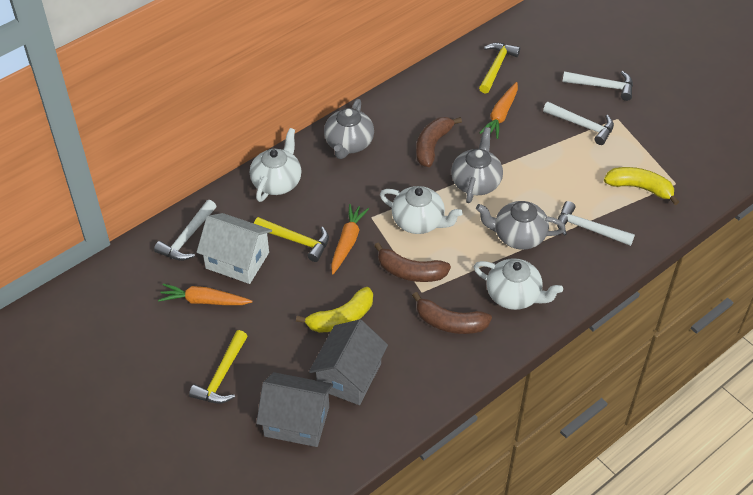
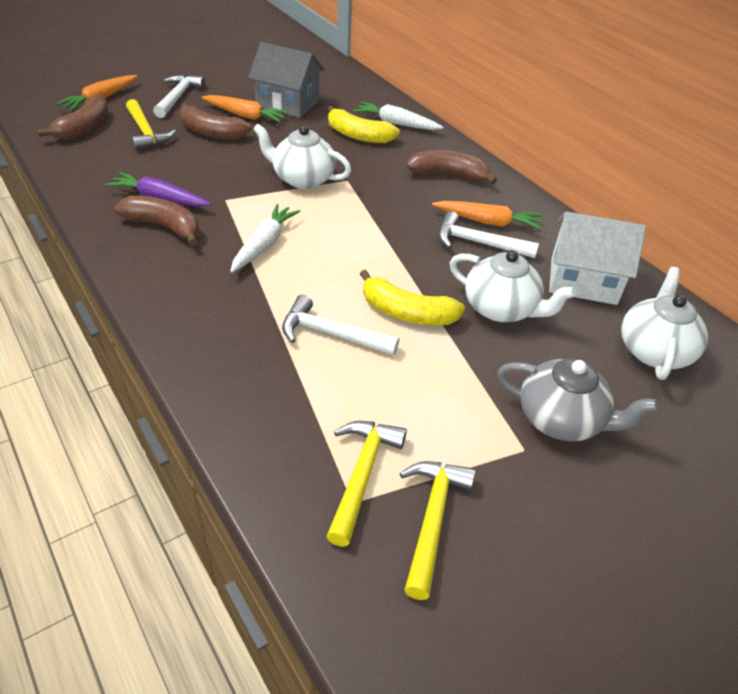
brown banana: 3 -> 4
grey house: 2 -> 1
grey teapot: 3 -> 1
purple carrot: 0 -> 1
white carrot: 0 -> 2
white hammer: 4 -> 3

